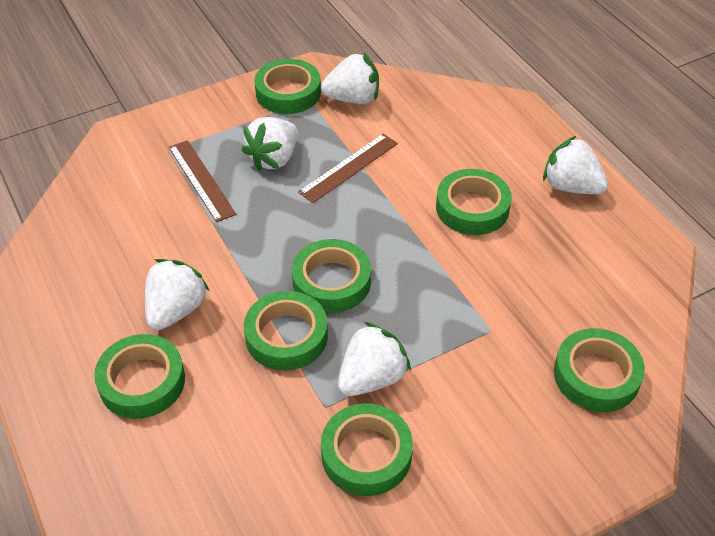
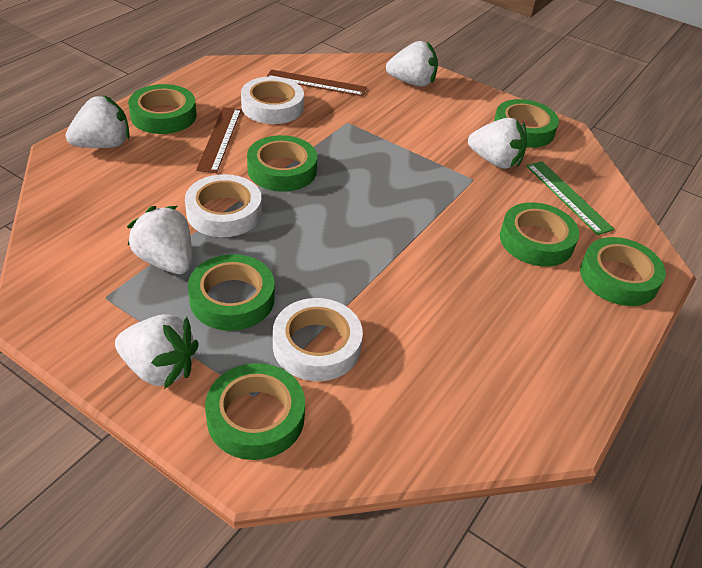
green ruler: 0 -> 1
white tape: 0 -> 3

